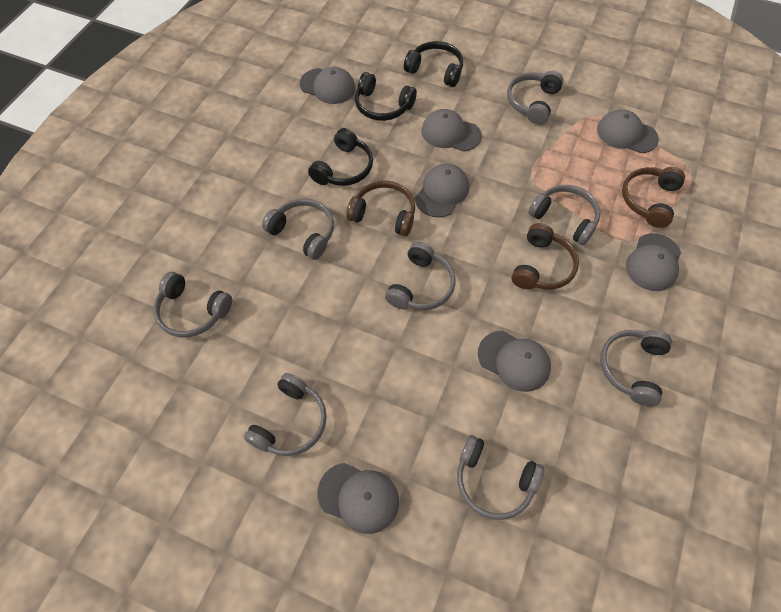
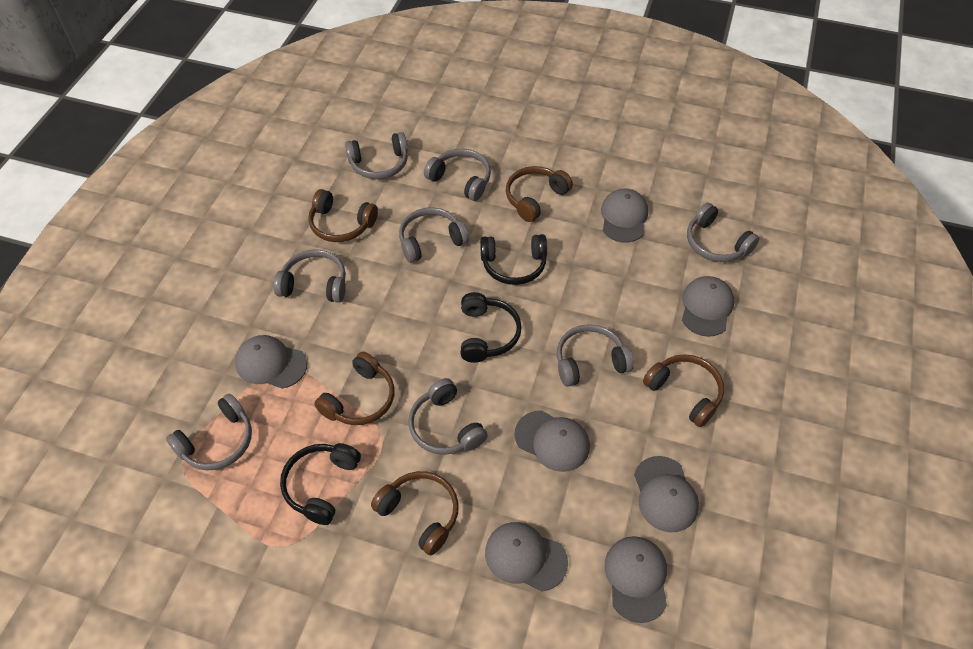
brown headphones: 3 -> 5

